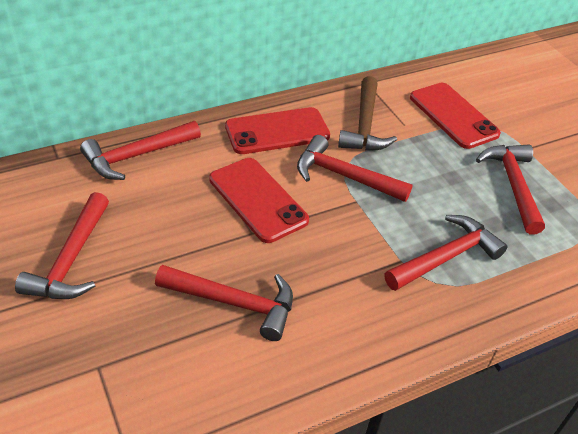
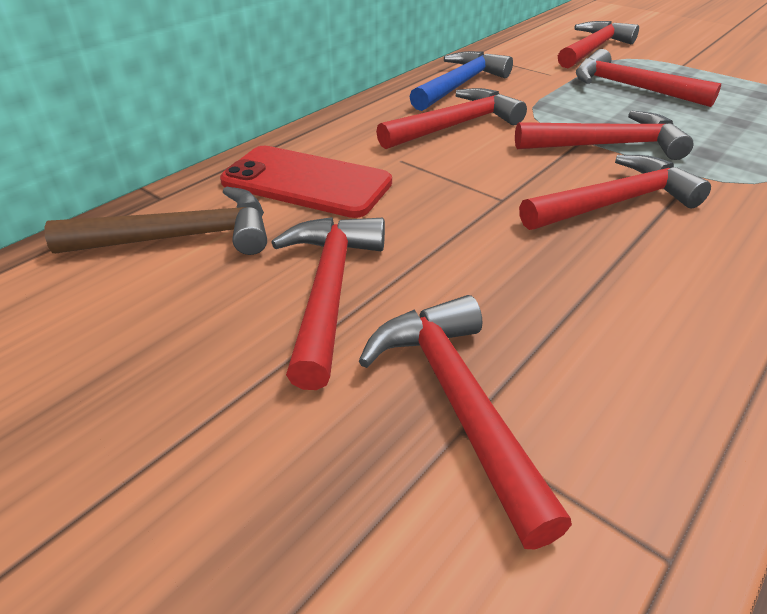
blue hammer: 0 -> 1
red hammer: 6 -> 7
red phone: 3 -> 1

